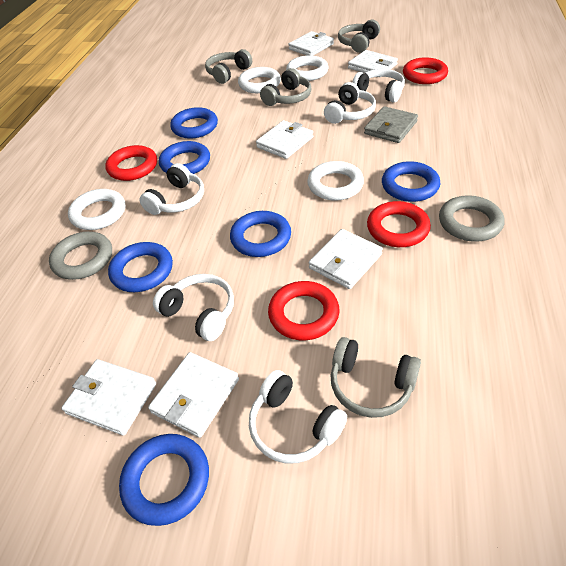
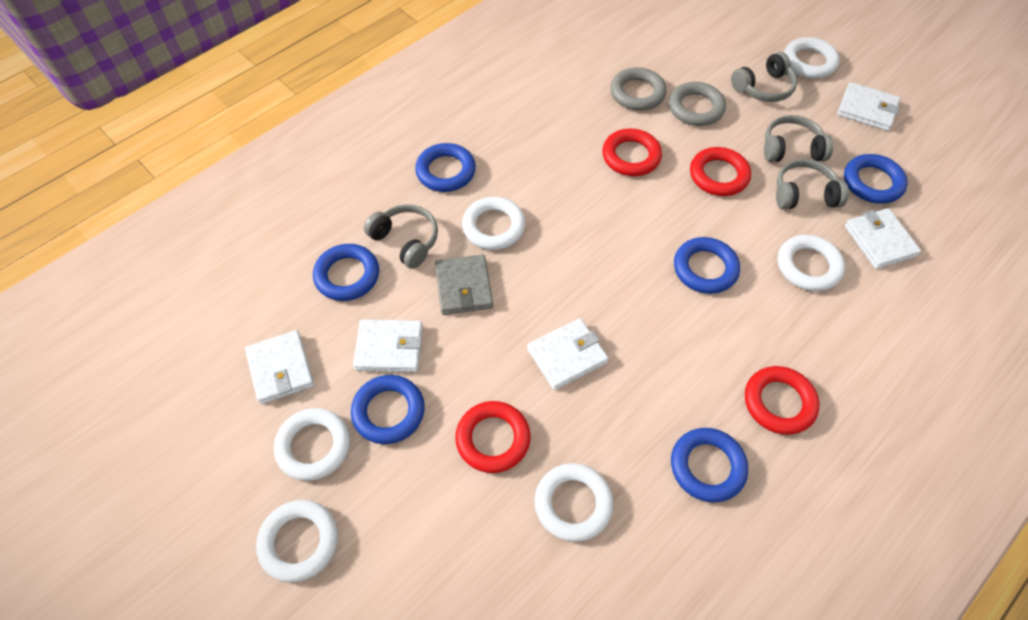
white headphones: 5 -> 0
white ring: 4 -> 6
white wallet: 6 -> 5

